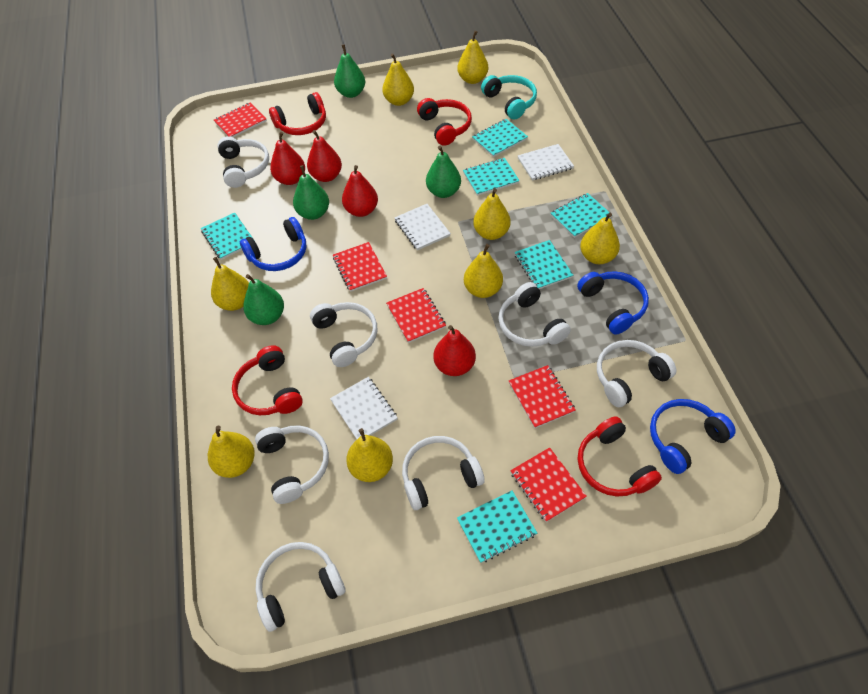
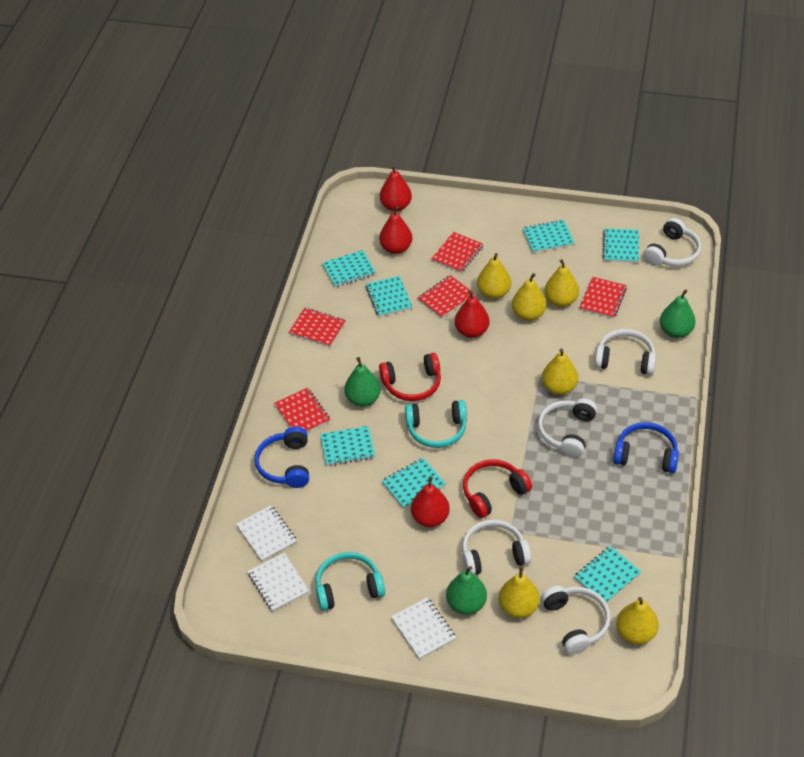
blue headphones: 3 -> 2
green pear: 4 -> 3
red headphones: 4 -> 2
turquoise headphones: 1 -> 2
turquoise notebook: 6 -> 7
white headphones: 7 -> 5
yellow pear: 8 -> 6

